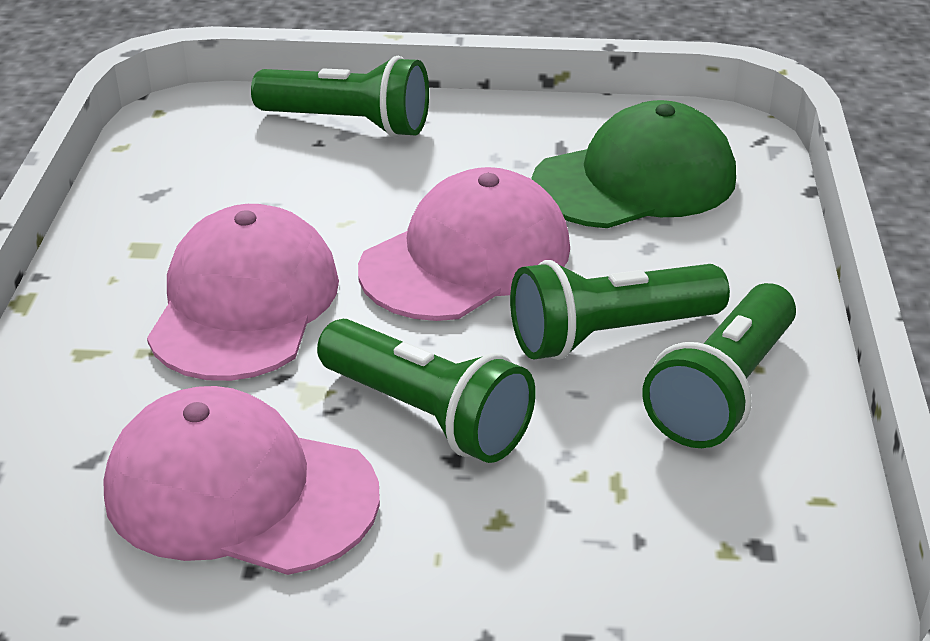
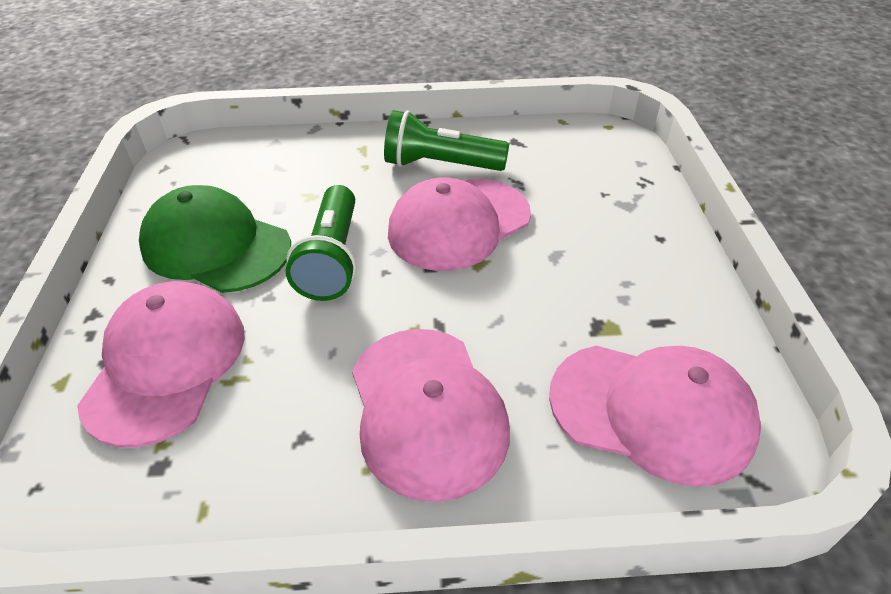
green flashlight: 4 -> 2
pink cap: 3 -> 4

